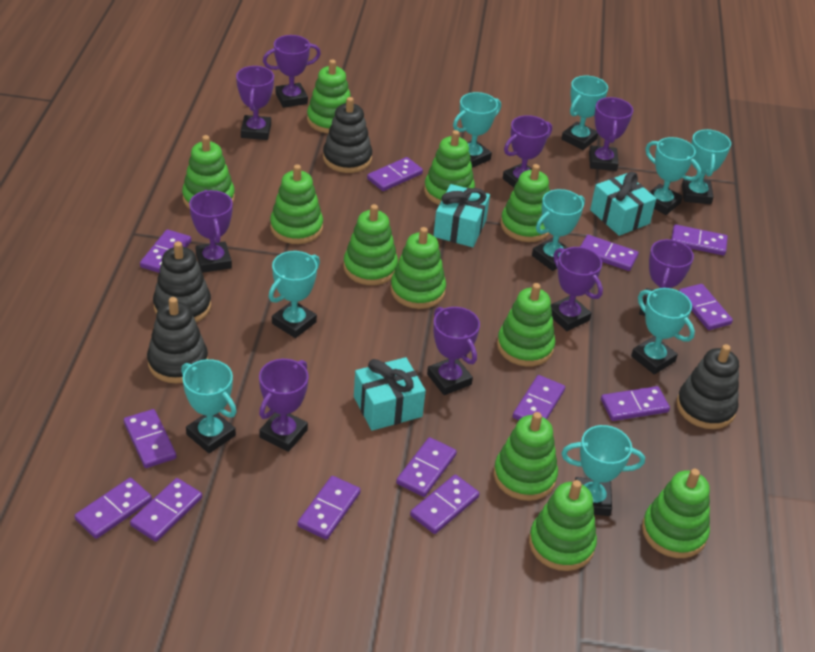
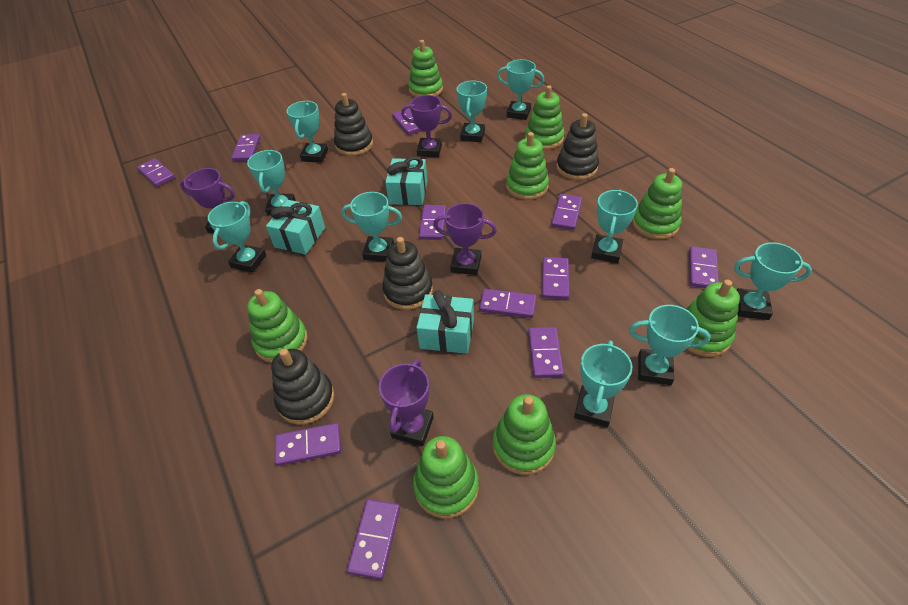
green stacking toy: 11 -> 8
purple domino: 13 -> 11
purple trophy: 9 -> 4
turquoise trophy: 9 -> 10

